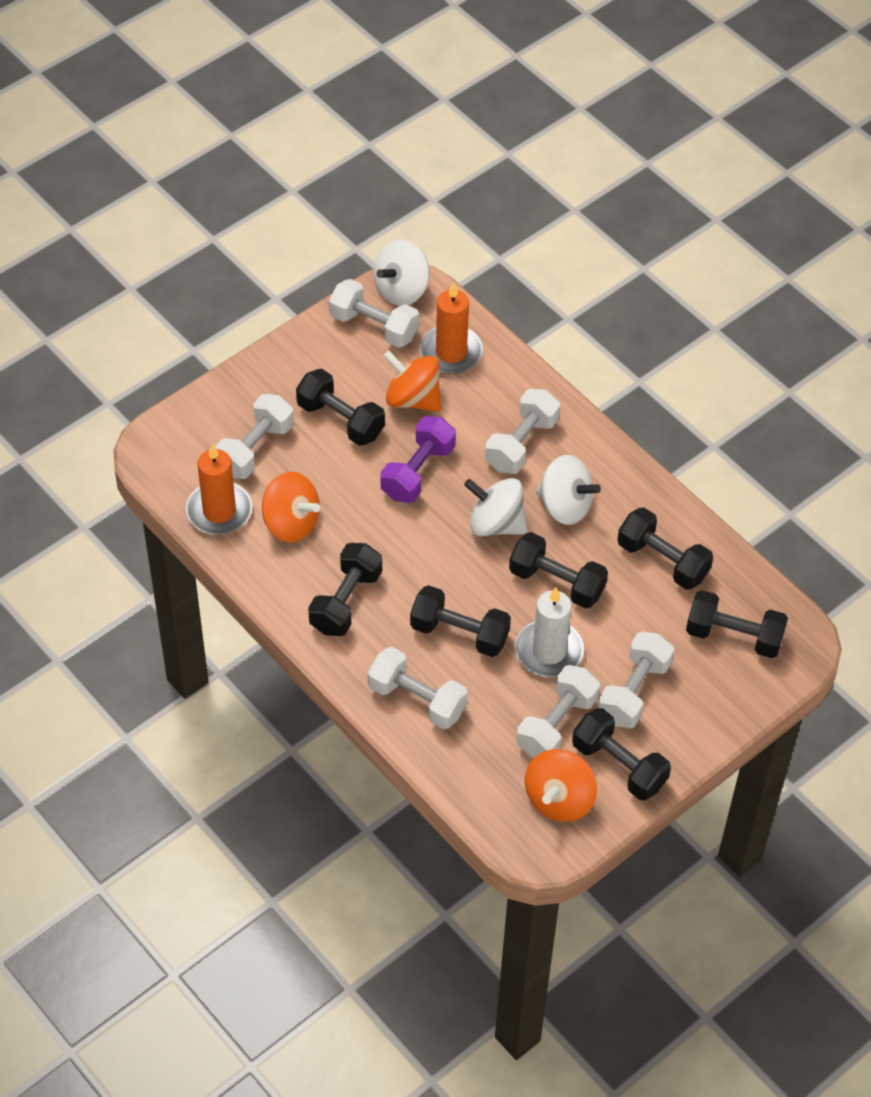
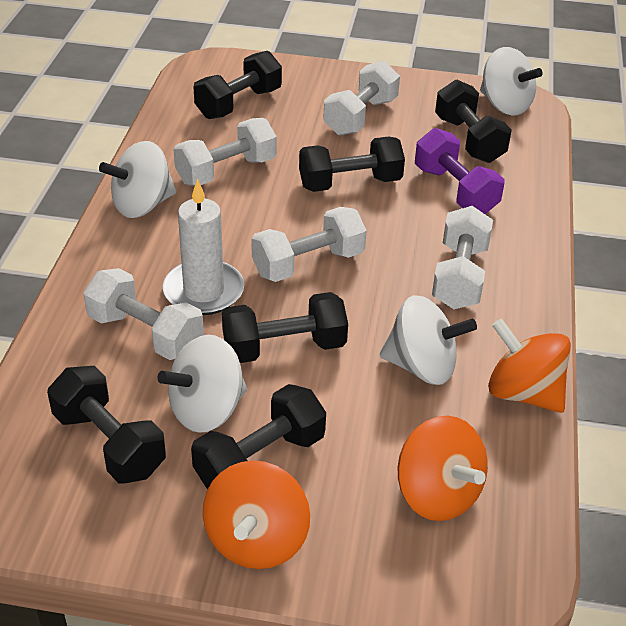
black dumbbell: 7 -> 6
orange candle: 2 -> 0
white dumbbell: 6 -> 5
white spinning top: 3 -> 4

